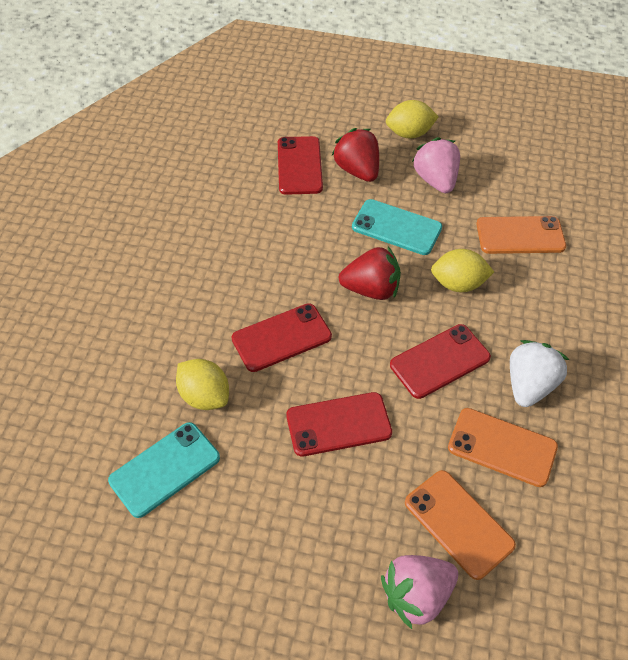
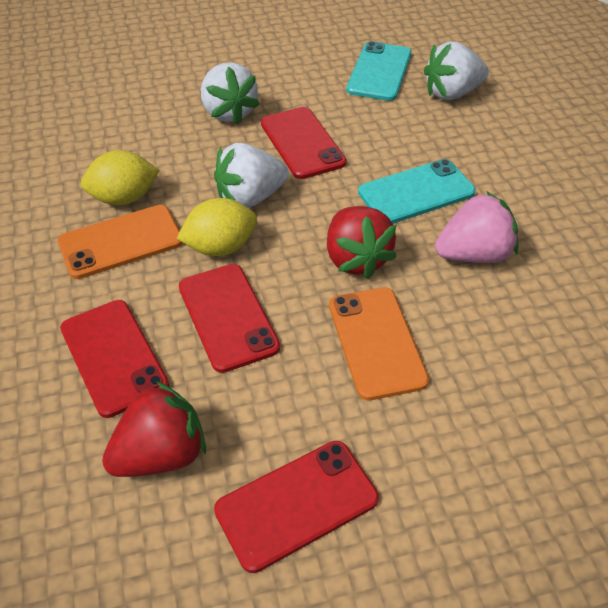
orange phone: 3 -> 2
pink strawberry: 2 -> 1
white strawberry: 1 -> 3
yellow lemon: 3 -> 2

